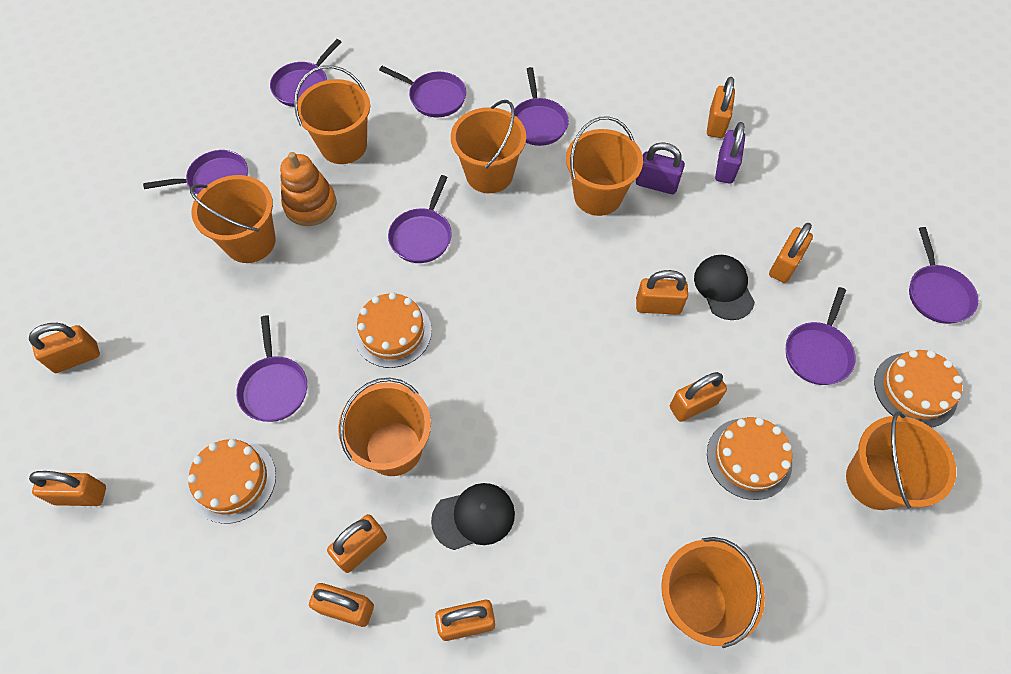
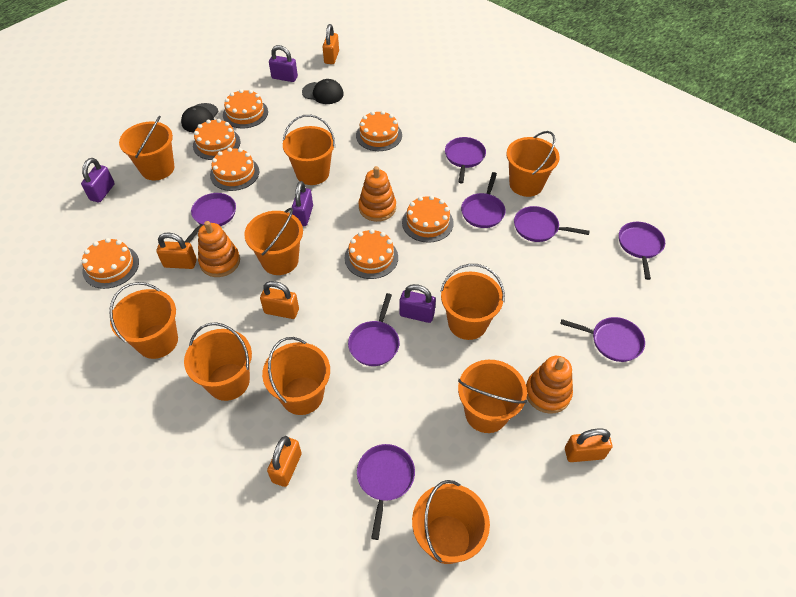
orange bucket: 7 -> 10
orange cake: 4 -> 7
orange padlock: 9 -> 5
orange stacking toy: 1 -> 3
purple padlock: 2 -> 4

